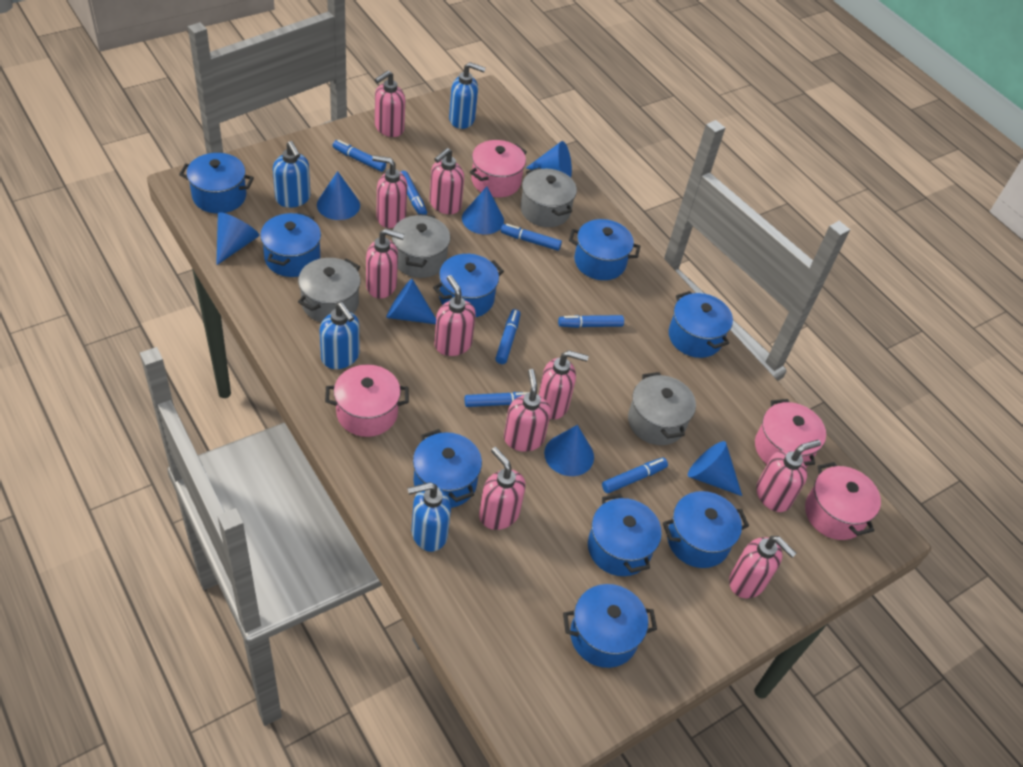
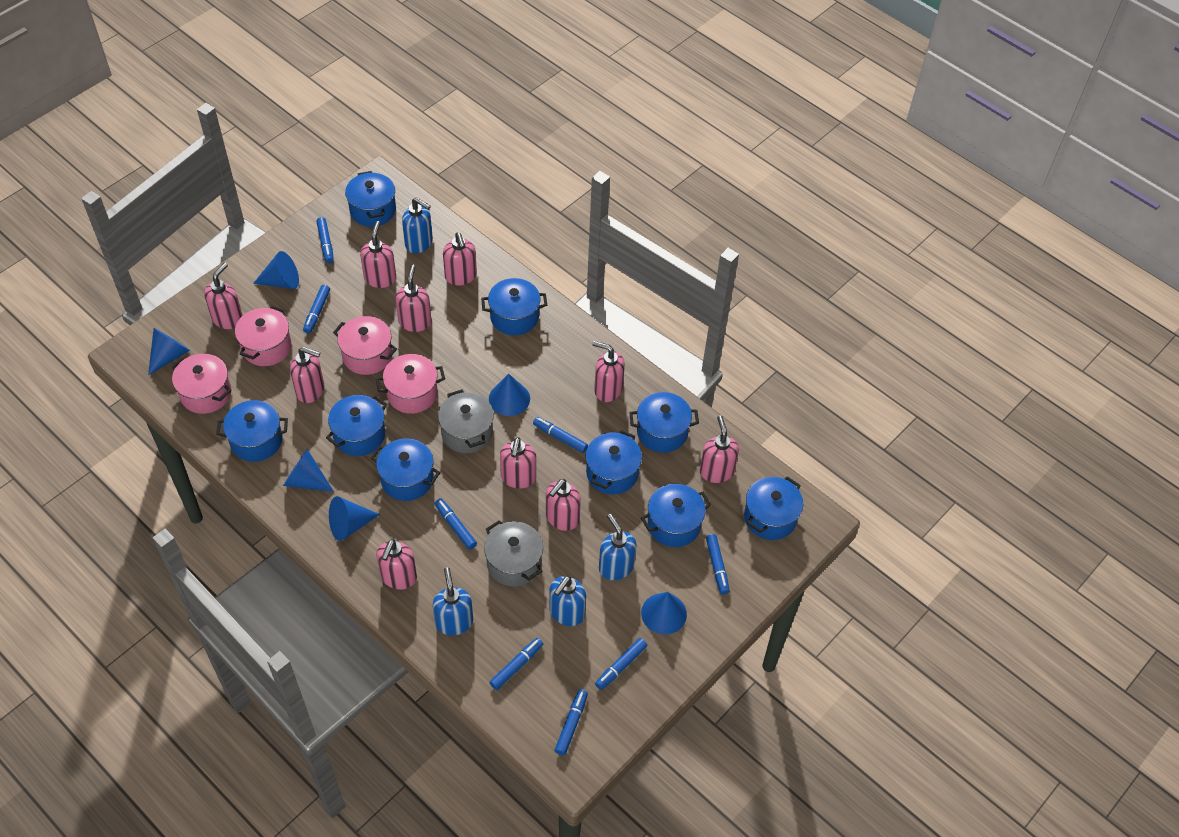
blue cone: 7 -> 6
blue marker: 7 -> 8
grey pot: 4 -> 2

